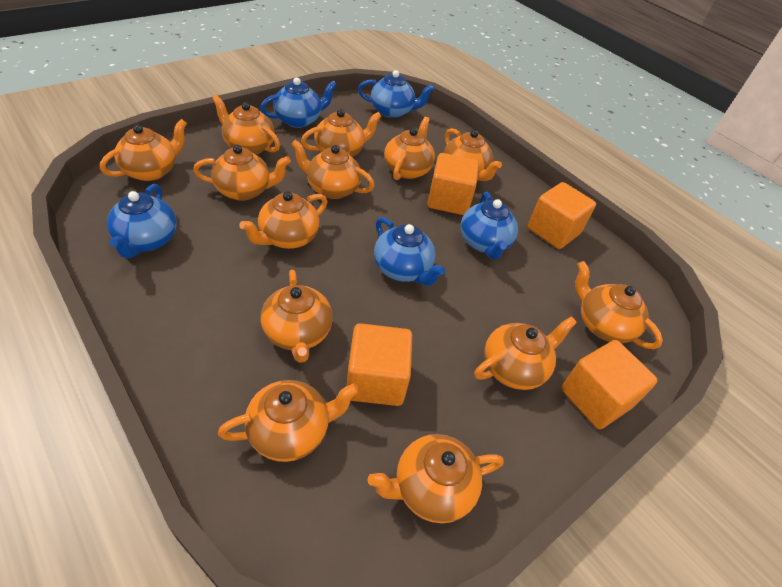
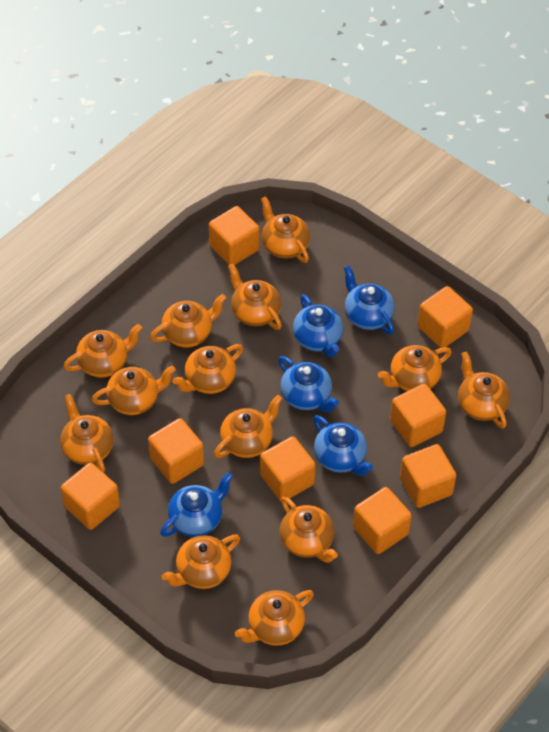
orange cube: 4 -> 8

